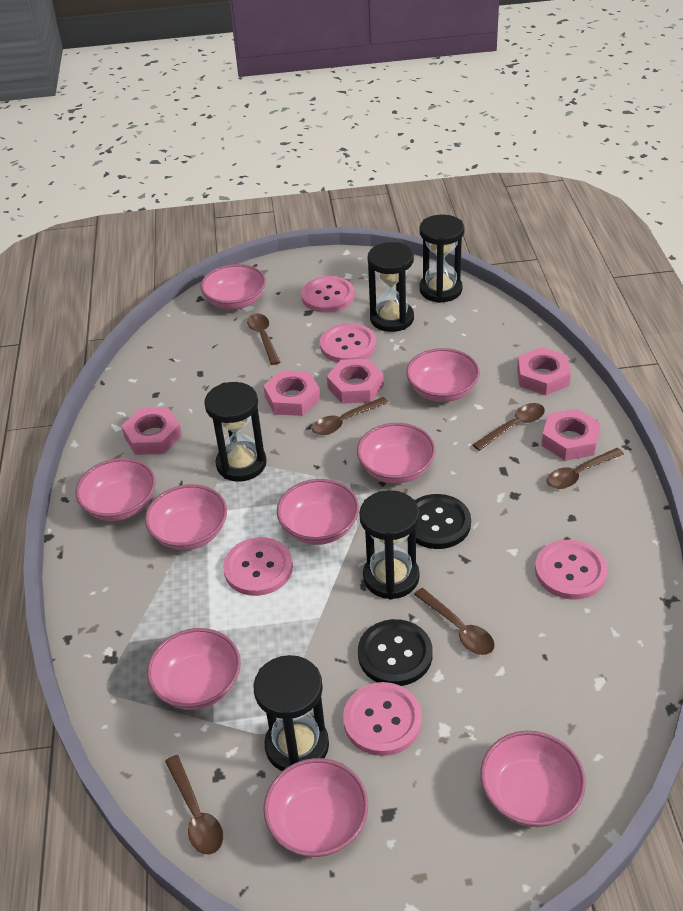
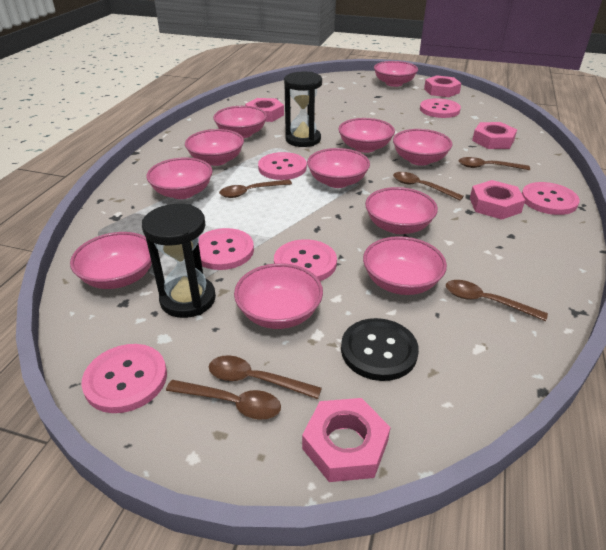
black button: 2 -> 1
black hourglass: 5 -> 2
pink bowl: 9 -> 11
pink button: 5 -> 6

